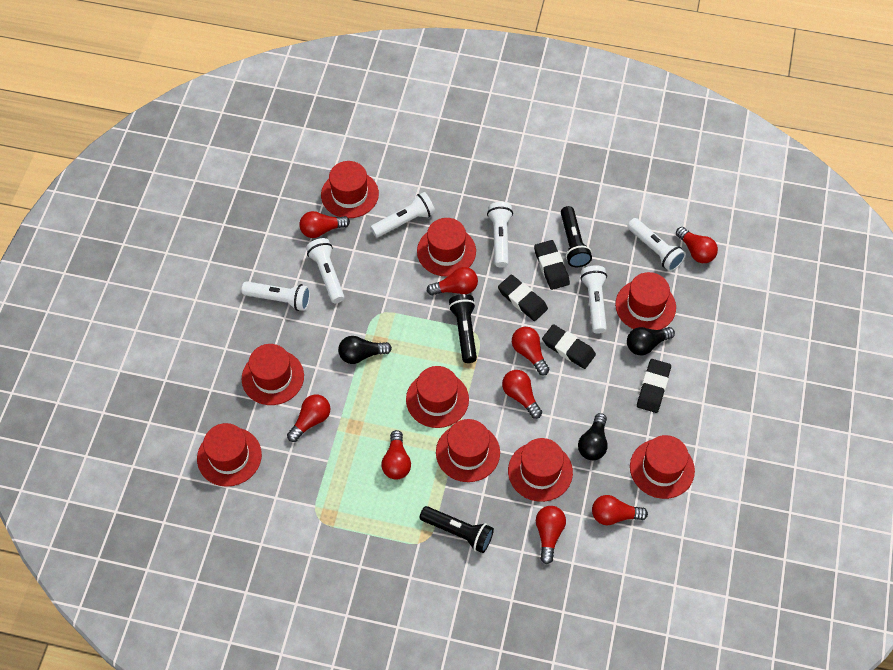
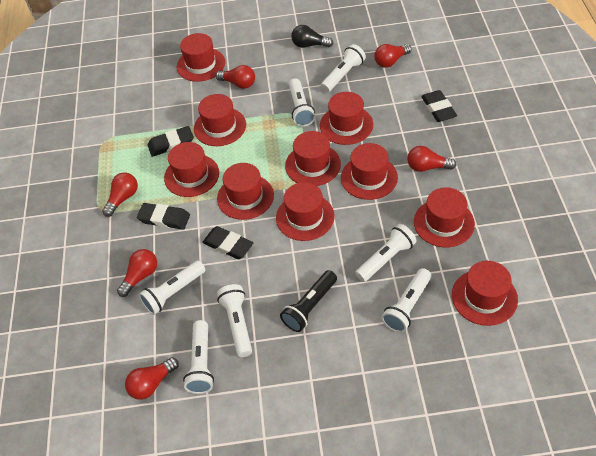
black flashlight: 3 -> 1
black light bulb: 3 -> 1
red hat: 9 -> 10
red light bulb: 9 -> 6
white flashlight: 6 -> 7

